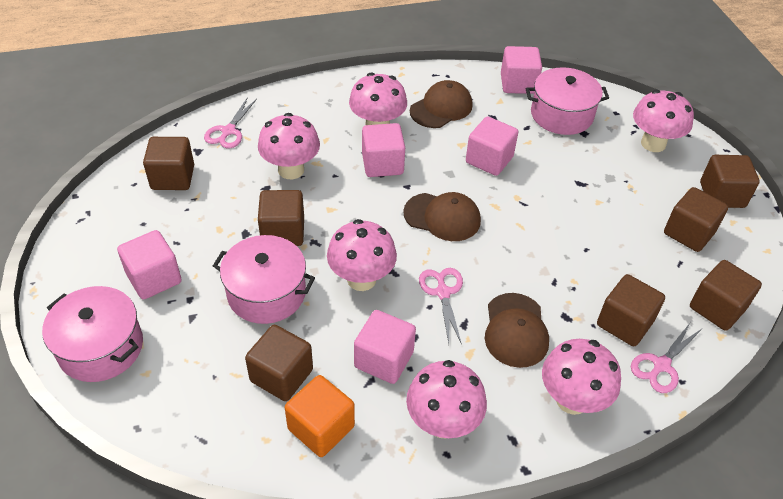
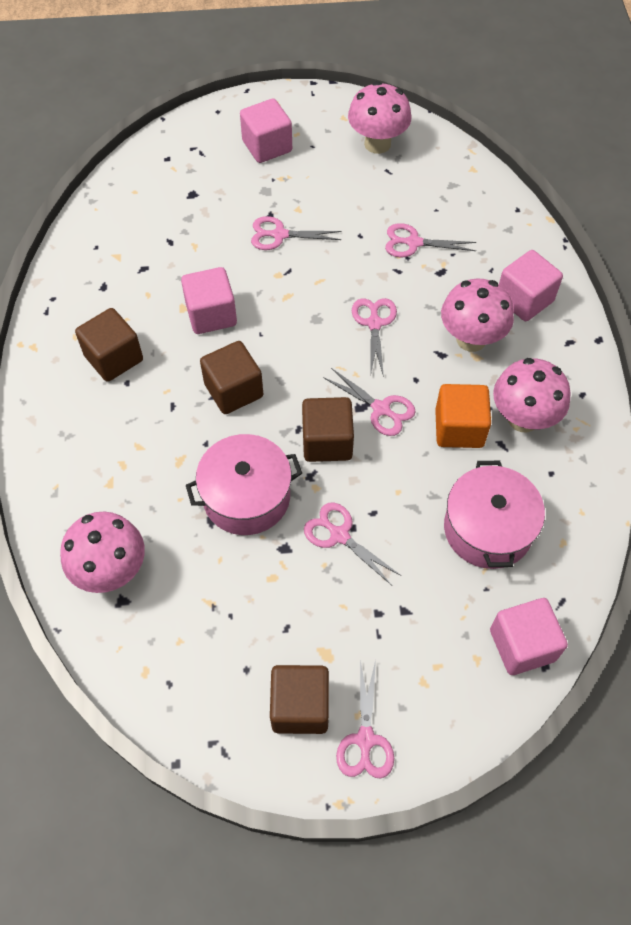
brown cap: 3 -> 0
brown cube: 7 -> 4
pink cube: 5 -> 4
pink mushroom: 6 -> 4
pink pot: 3 -> 2
pink scissors: 3 -> 6

